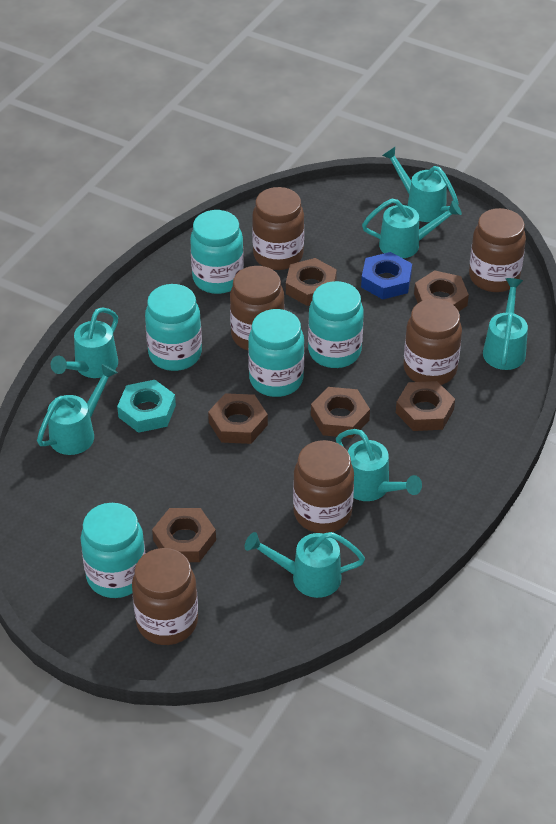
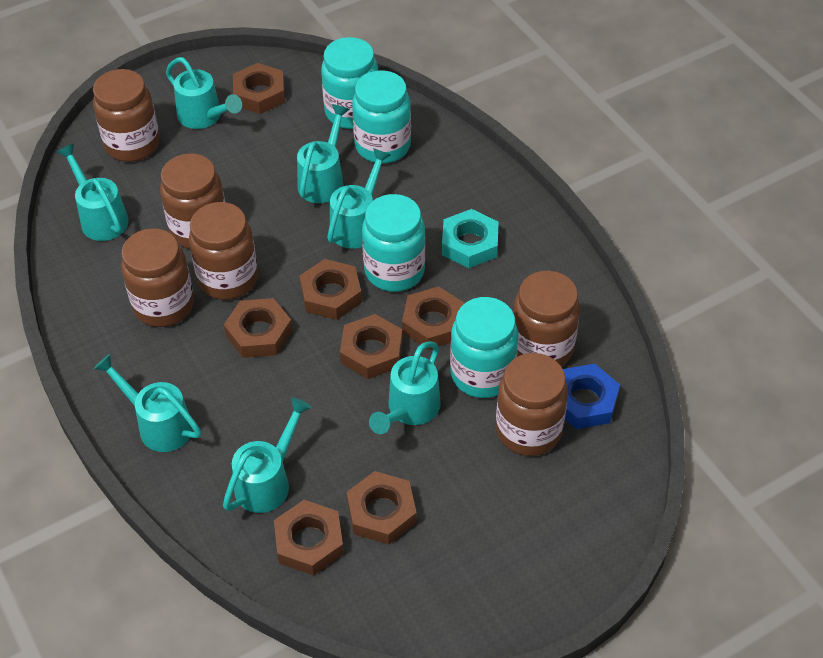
brown nut: 6 -> 7
turquoise jar: 5 -> 4

